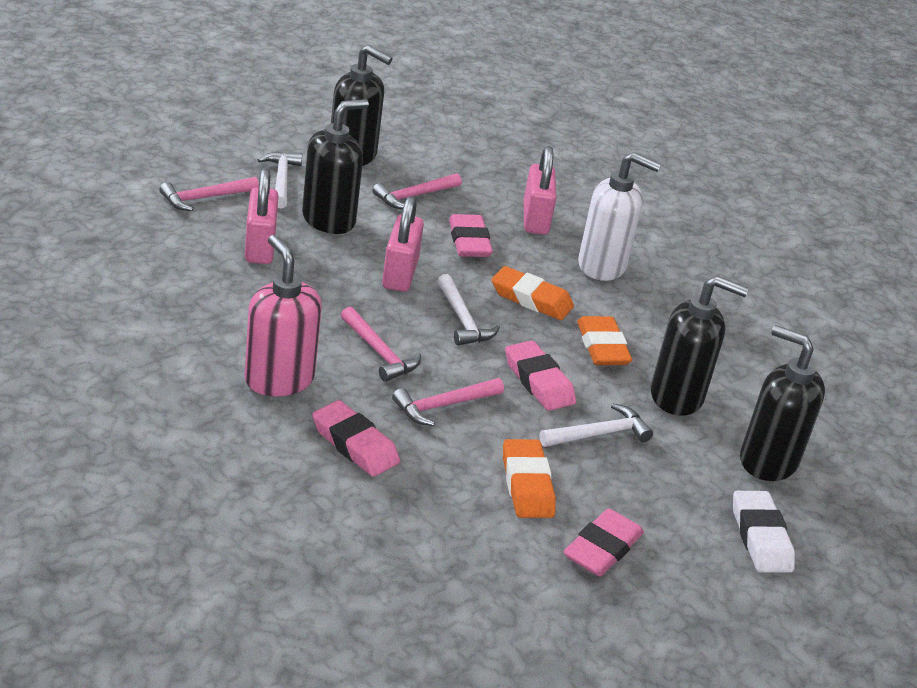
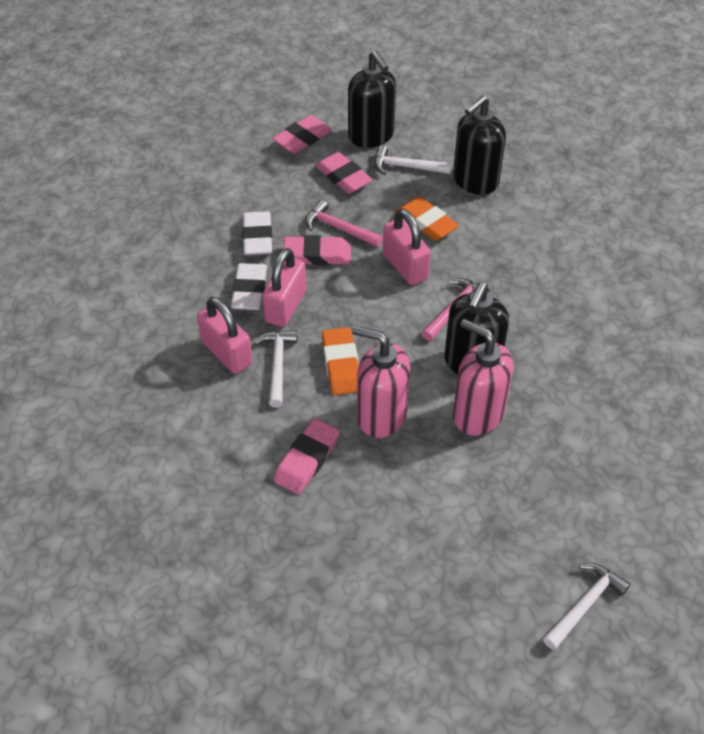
black soap dispenser: 4 -> 3
orange eraser: 3 -> 2
pink hammer: 4 -> 2
pink soap dispenser: 1 -> 2
white eraser: 1 -> 2
white soap dispenser: 1 -> 0

